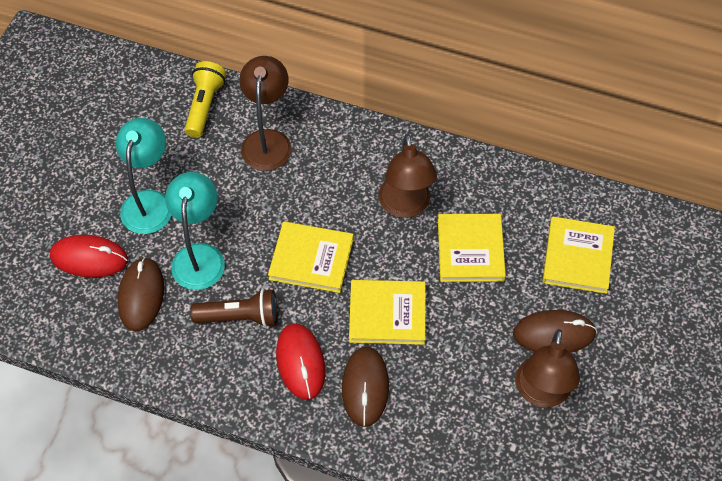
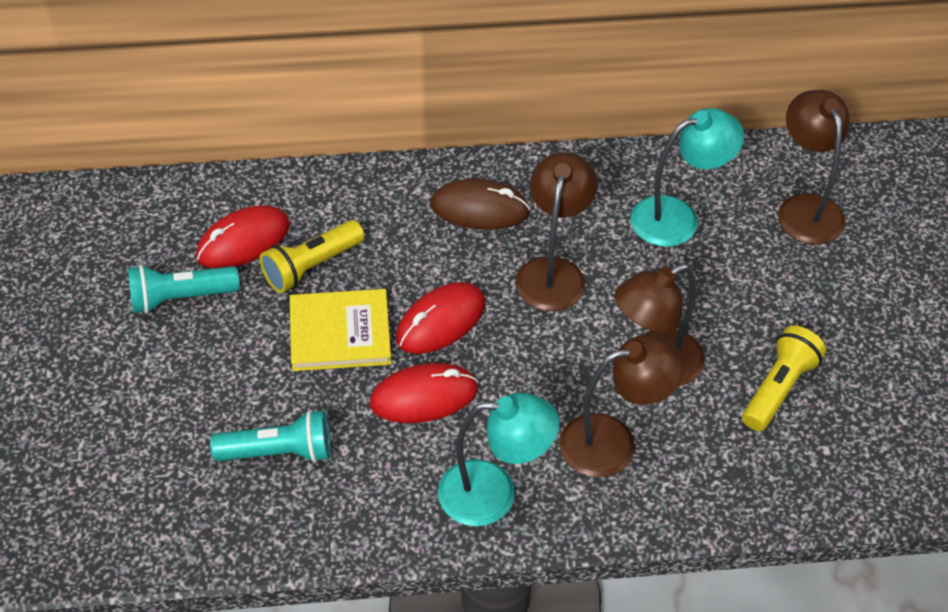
brown flashlight: 1 -> 0
brown lamp: 3 -> 4
brown mouse: 3 -> 1
red mouse: 2 -> 3
turquoise flashlight: 0 -> 2
yellow book: 4 -> 1
yellow flashlight: 1 -> 2

